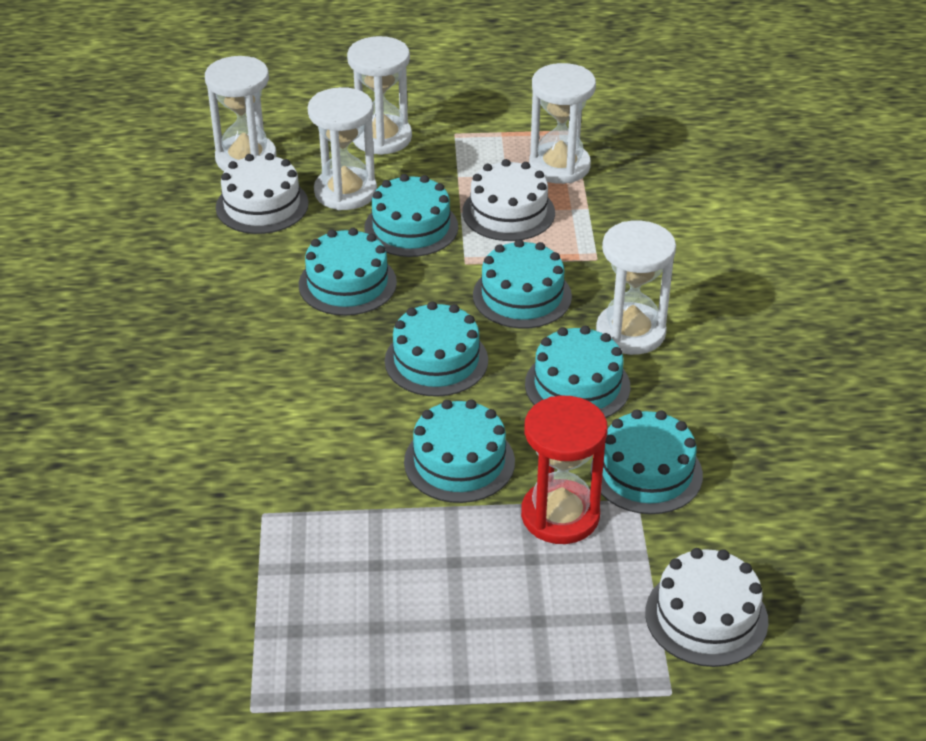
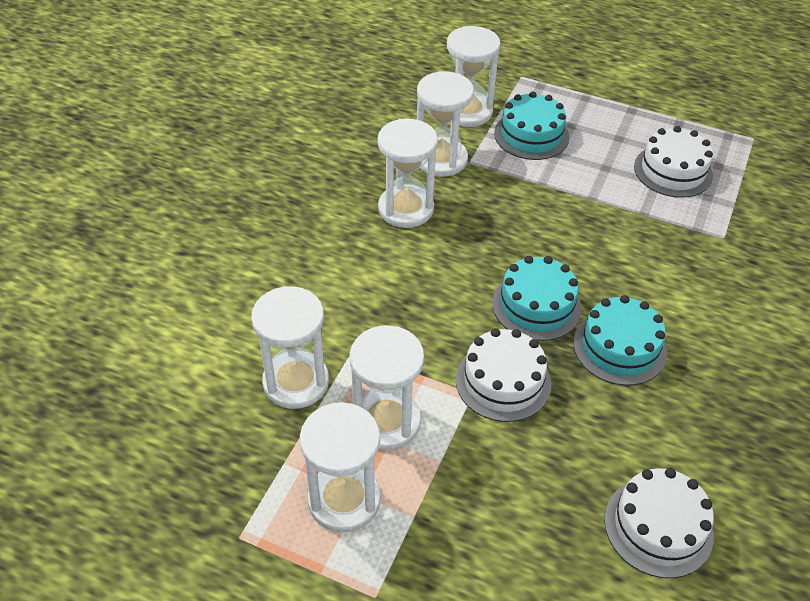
red hourglass: 1 -> 0
turquoise cake: 7 -> 3
white hourglass: 5 -> 6

